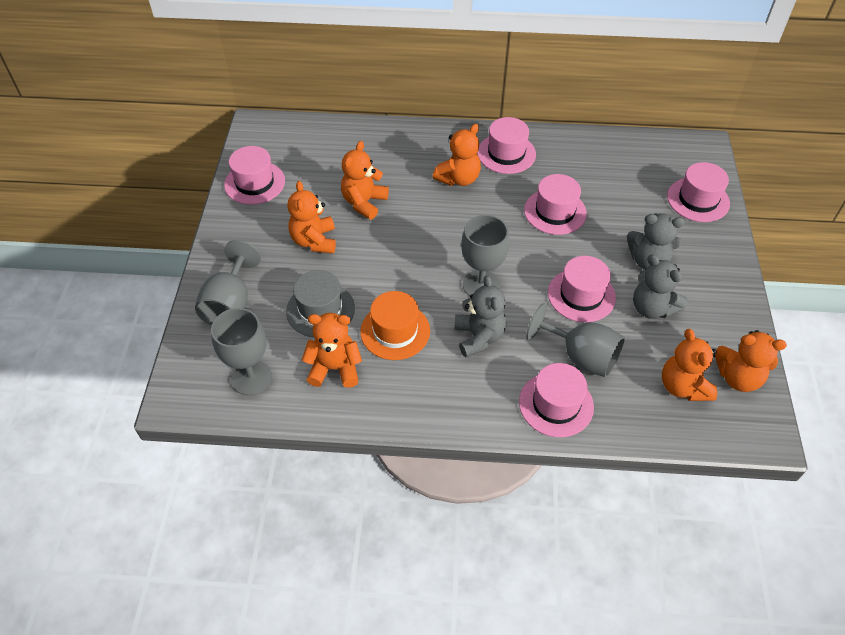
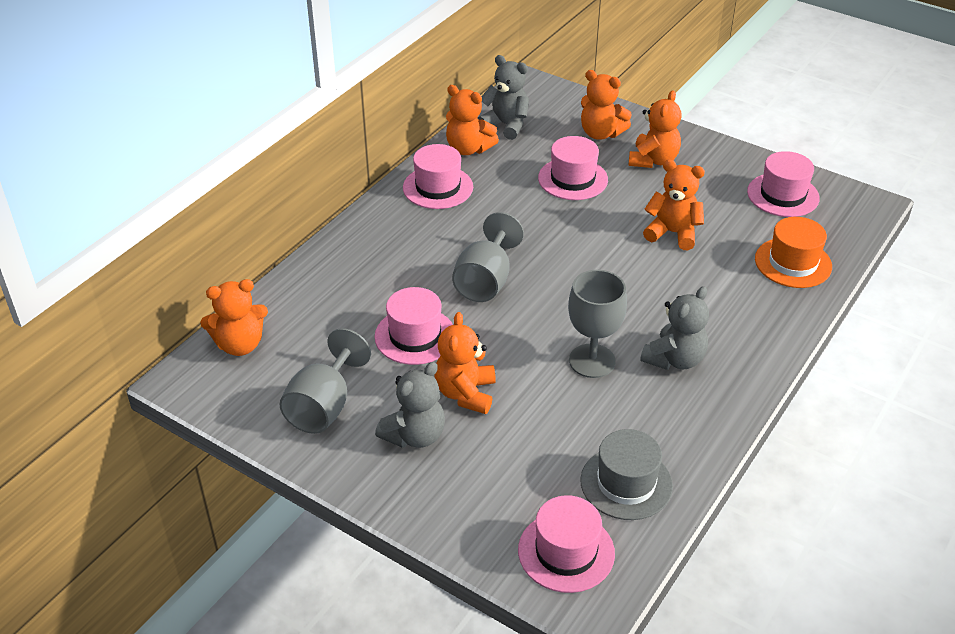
grey goblet: 4 -> 3
pink hat: 6 -> 5

